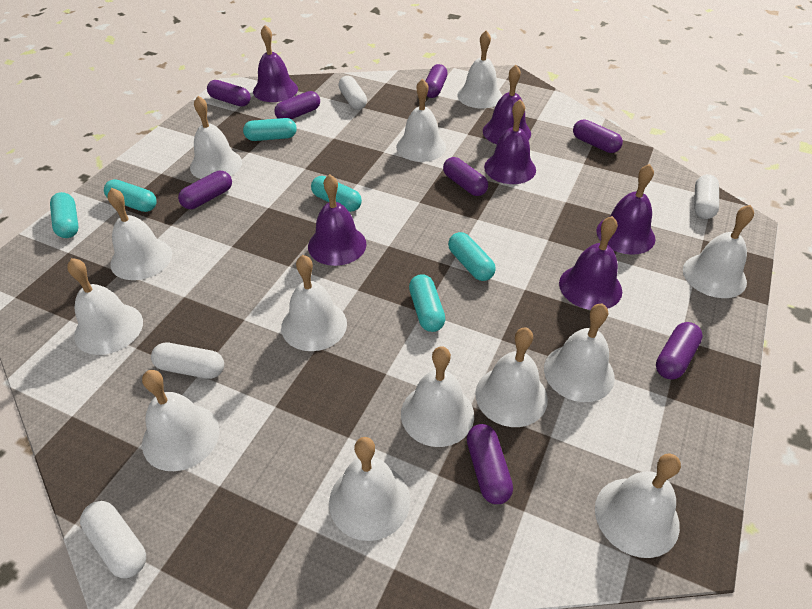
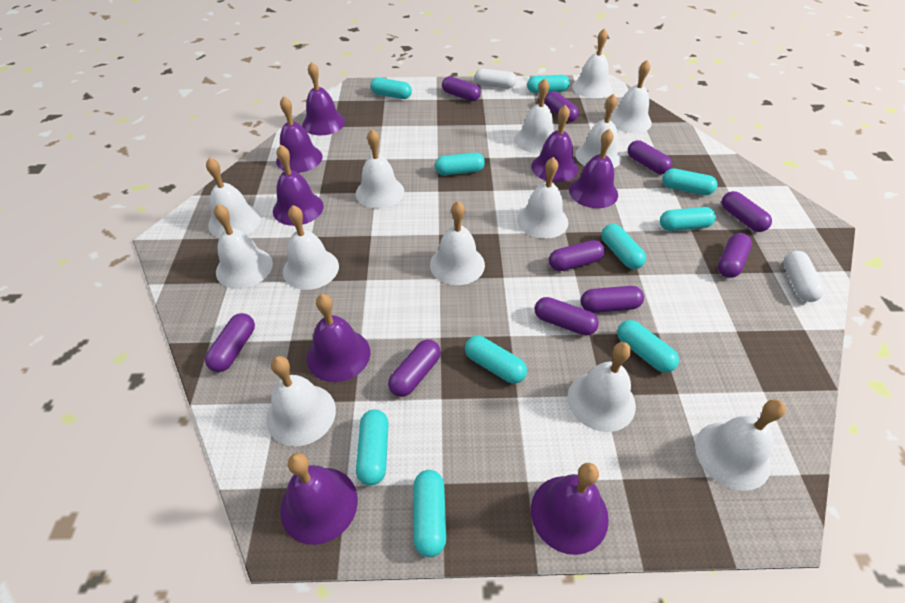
purple bell: 6 -> 8
purple capsule: 8 -> 10
turquoise capsule: 6 -> 10
white capsule: 4 -> 2

